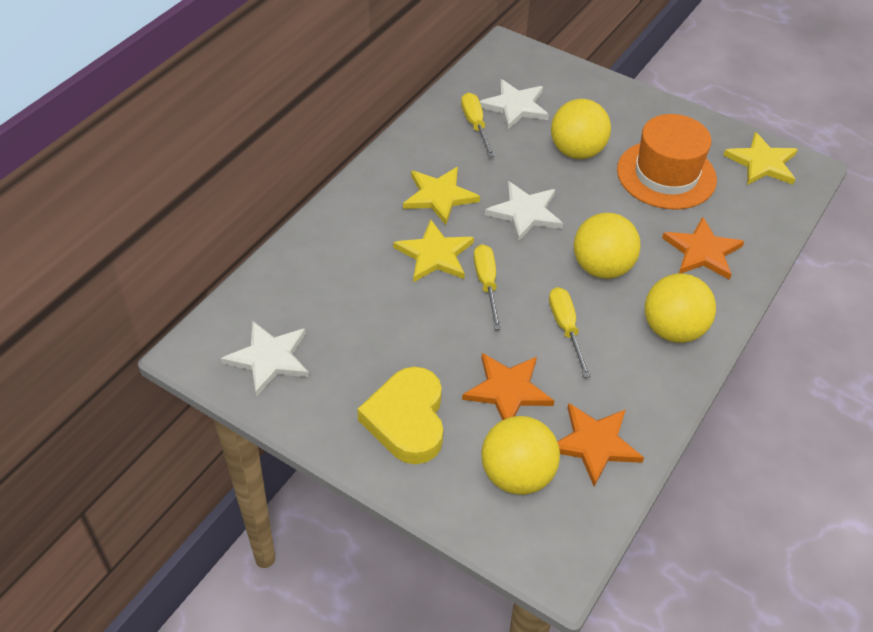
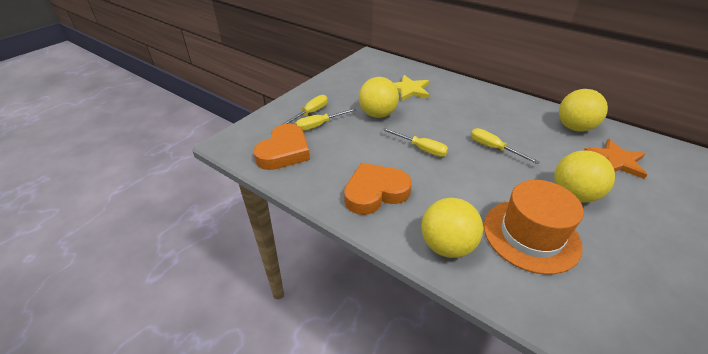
orange heart: 0 -> 2
orange star: 3 -> 1
white star: 3 -> 0
yellow heart: 1 -> 0
yellow screwdriver: 3 -> 4
yellow star: 3 -> 1

